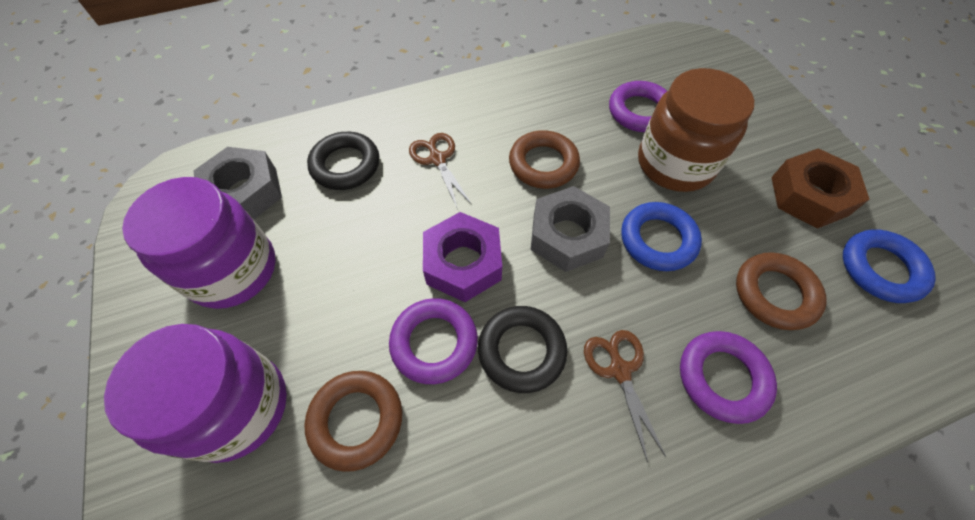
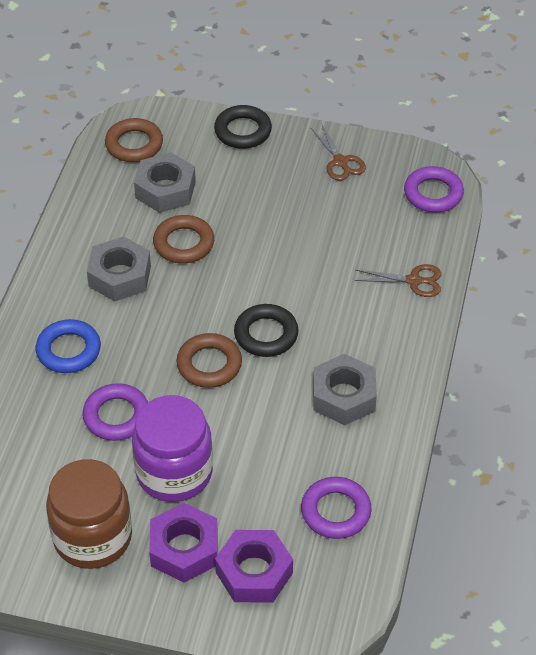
blue ring: 2 -> 1
brown nut: 1 -> 0
grey nut: 2 -> 3
purple jar: 2 -> 1
purple nut: 1 -> 2

